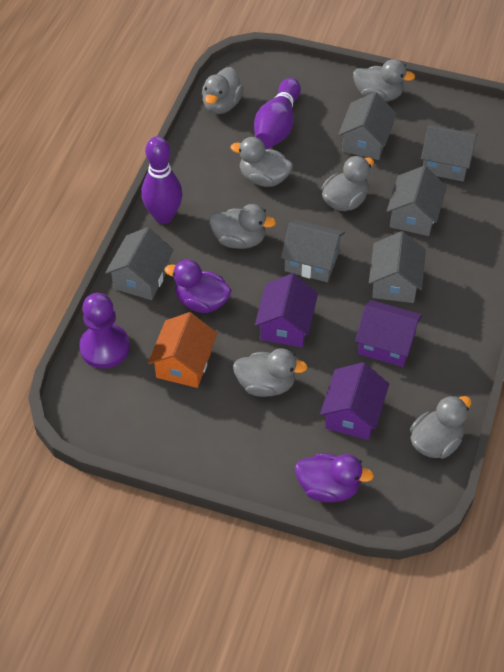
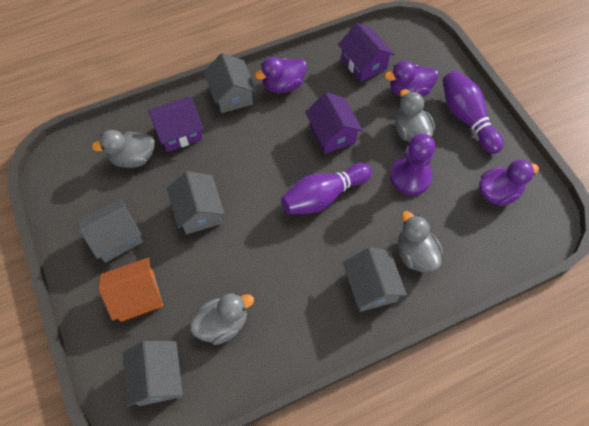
grey duck: 7 -> 4
grey house: 6 -> 5
purple duck: 2 -> 3

